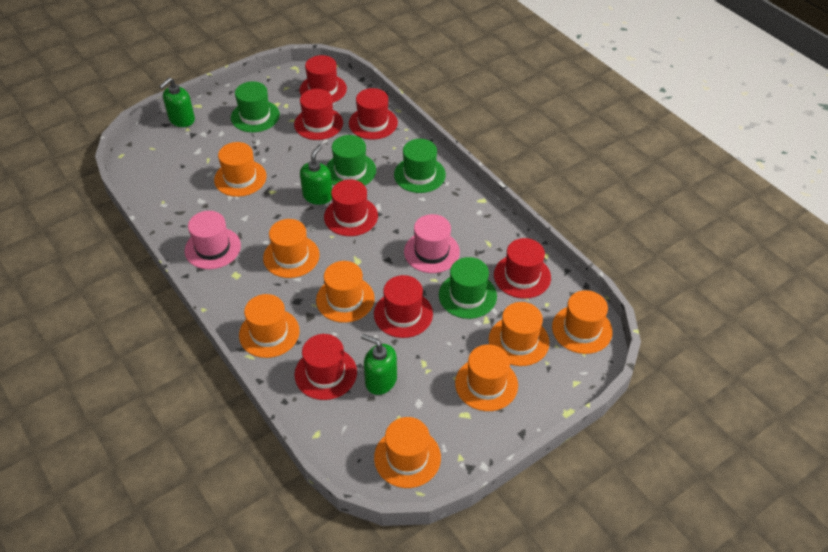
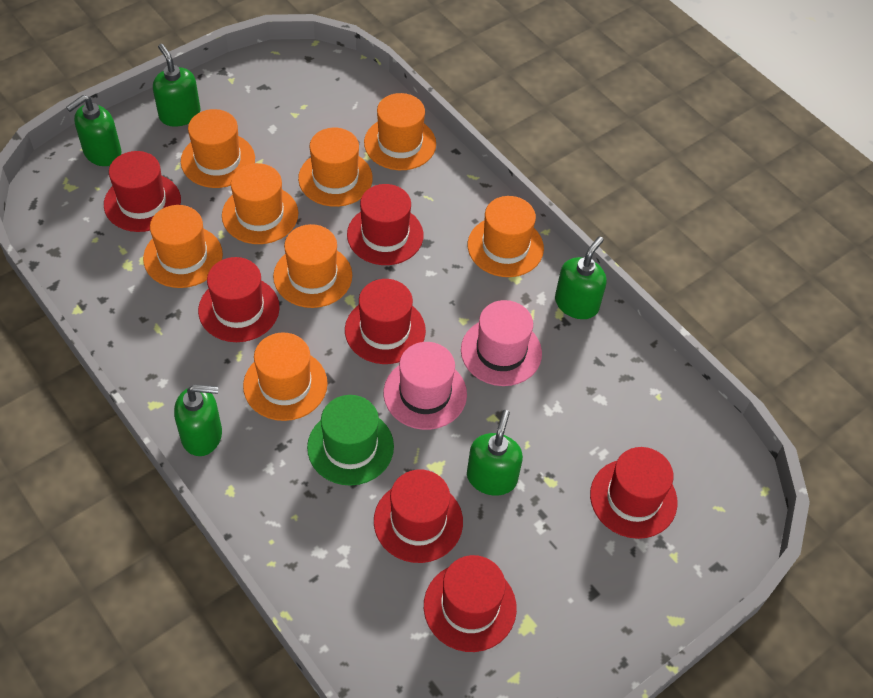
green hat: 4 -> 1
green soap dispenser: 3 -> 5

